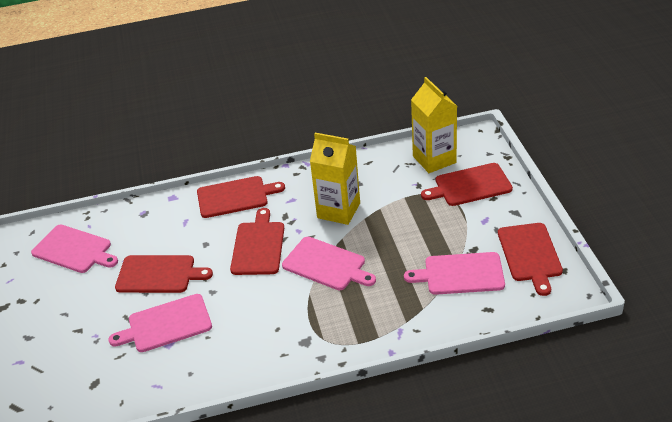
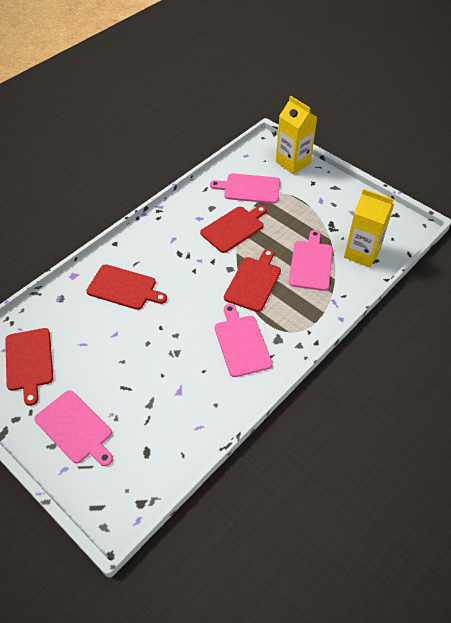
red cutting board: 5 -> 4

